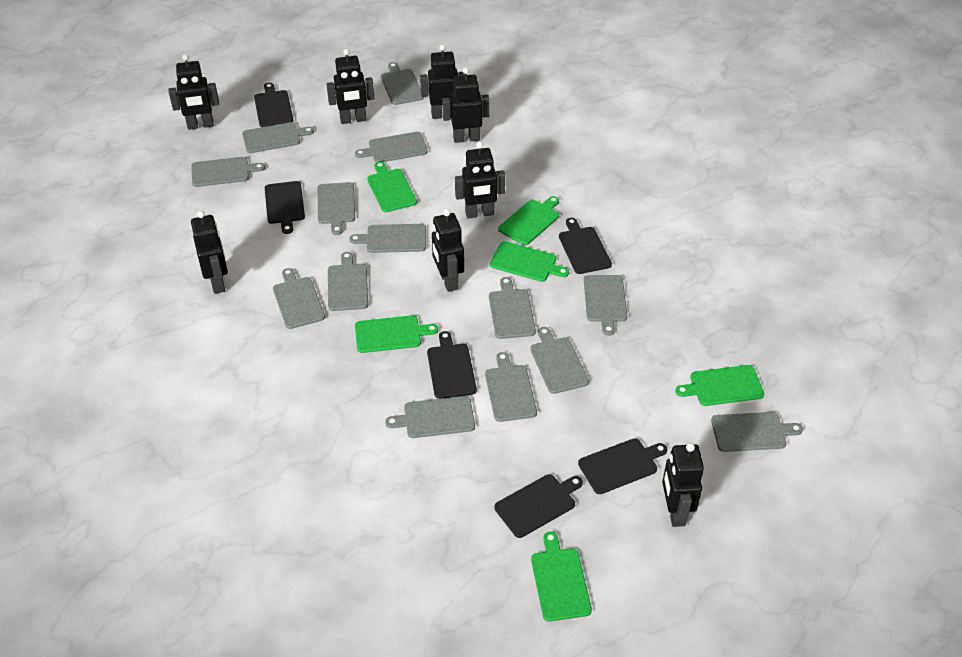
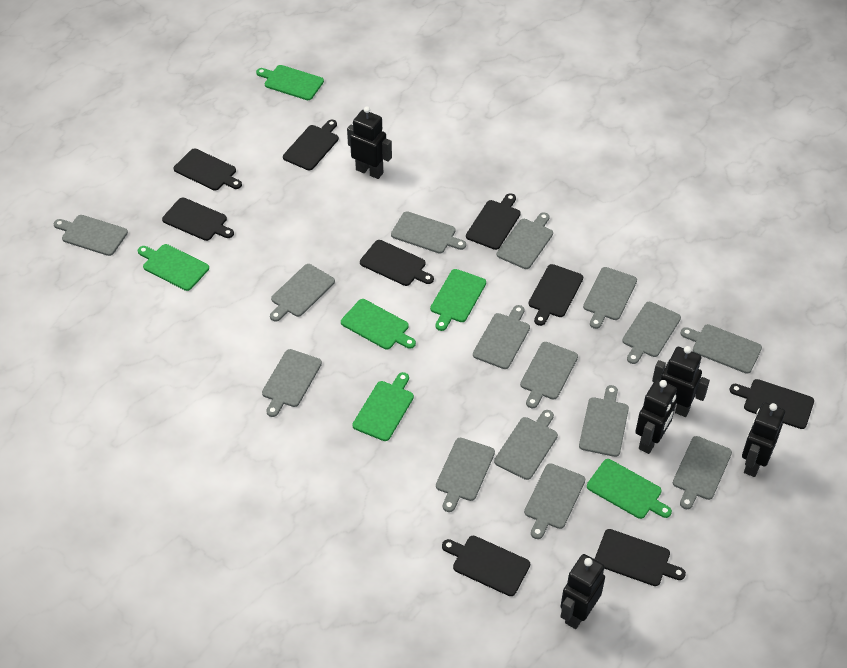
black cutting board: 6 -> 9
black robot: 8 -> 5
grey cutting board: 14 -> 15

